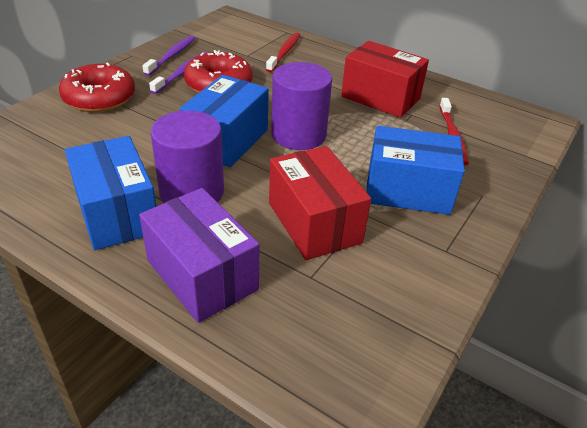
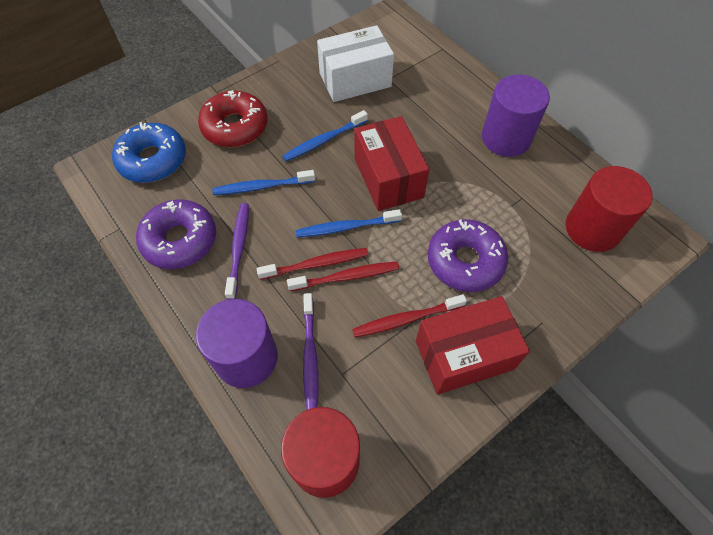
blue box: 3 -> 0
blue donut: 0 -> 1
blue toothbrush: 0 -> 3
purple box: 1 -> 0
purple donut: 0 -> 2
red cylinder: 0 -> 2
red donut: 2 -> 1
red toothbrush: 2 -> 3
white box: 0 -> 1

